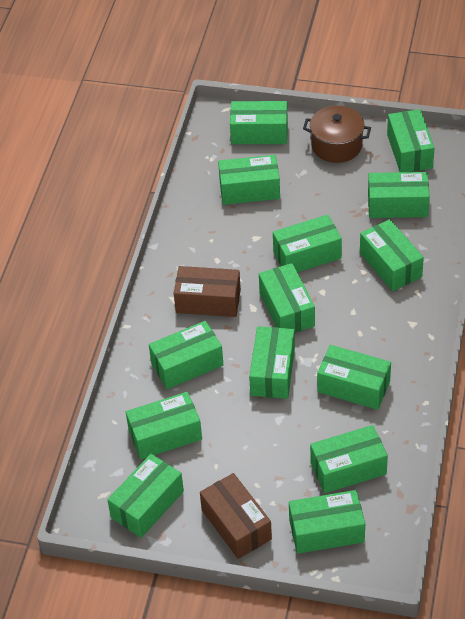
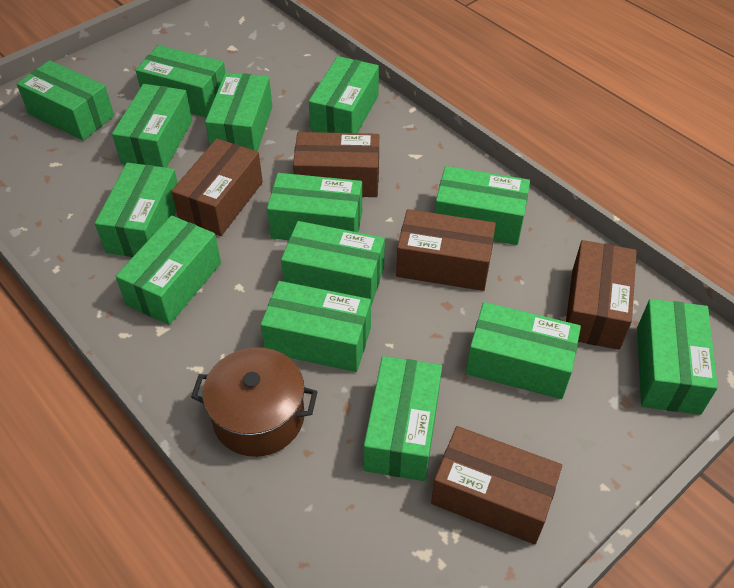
brown box: 2 -> 5

